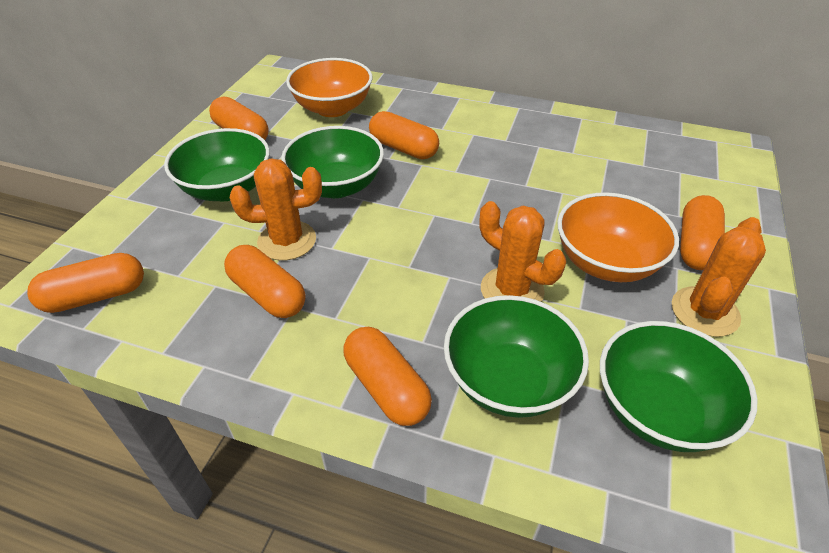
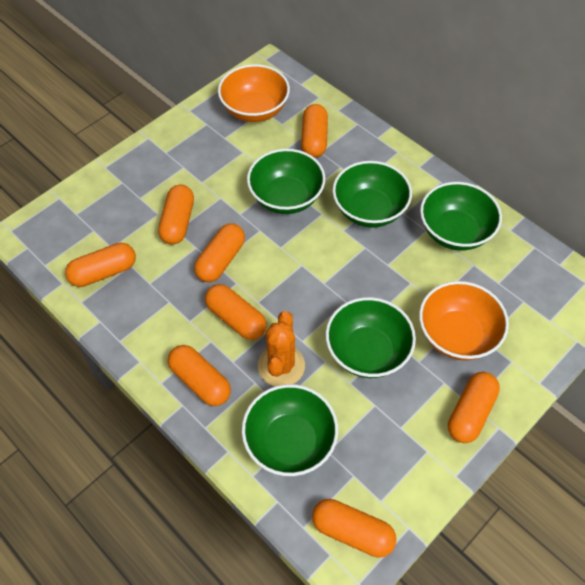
green bowl: 4 -> 5
orange cactus: 3 -> 1
orange capsule: 6 -> 8

